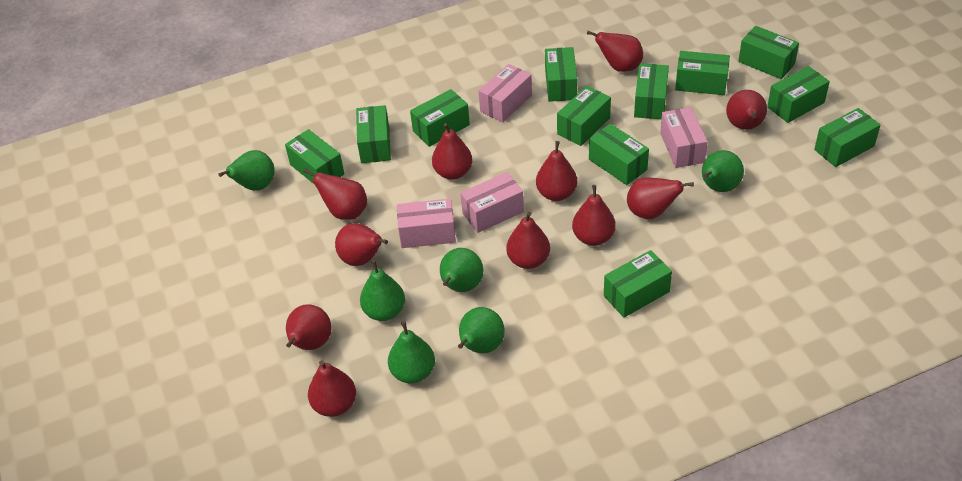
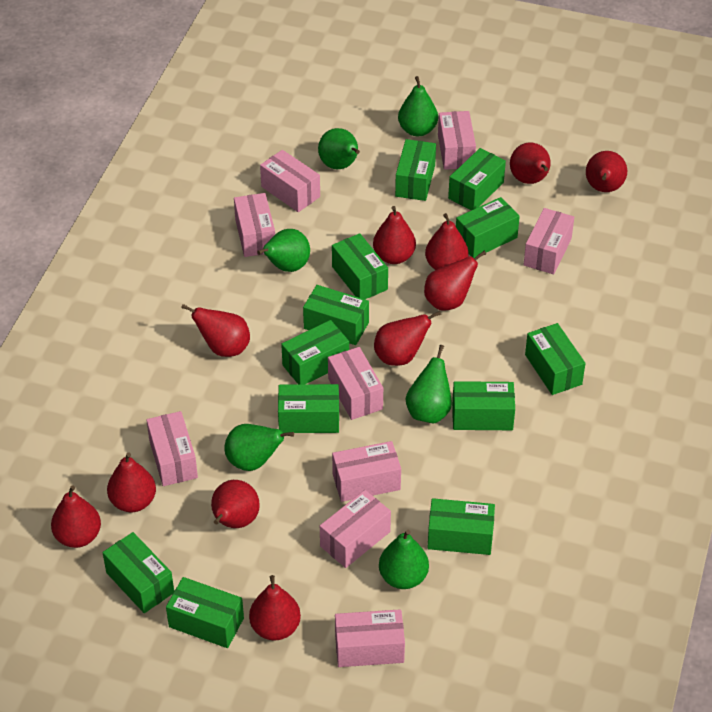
pink box: 4 -> 9

